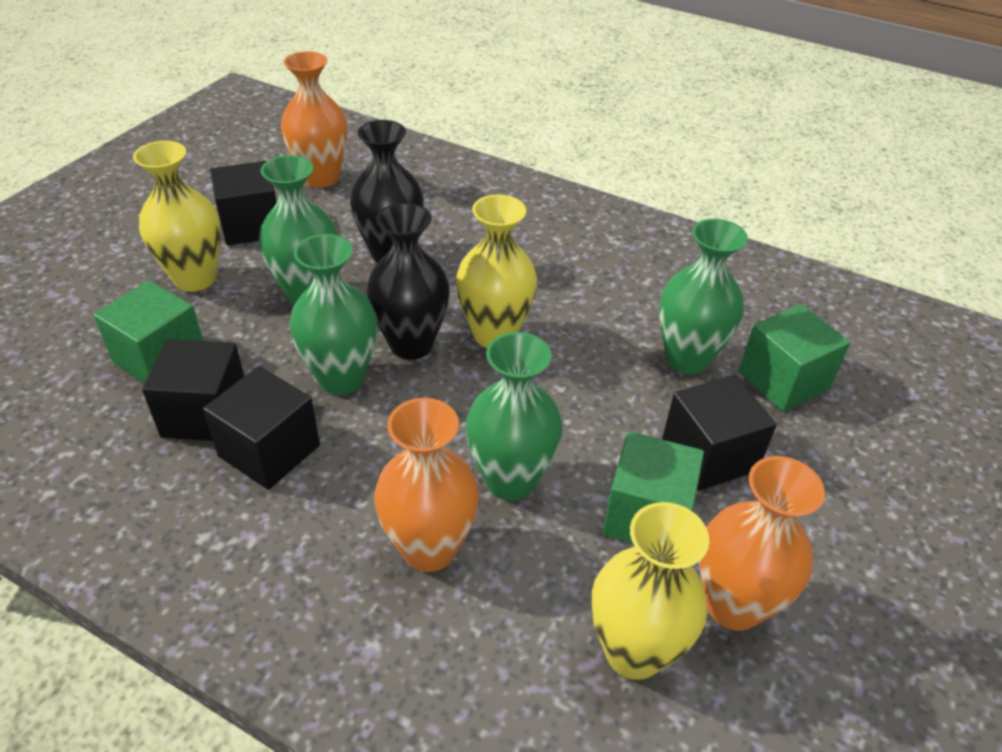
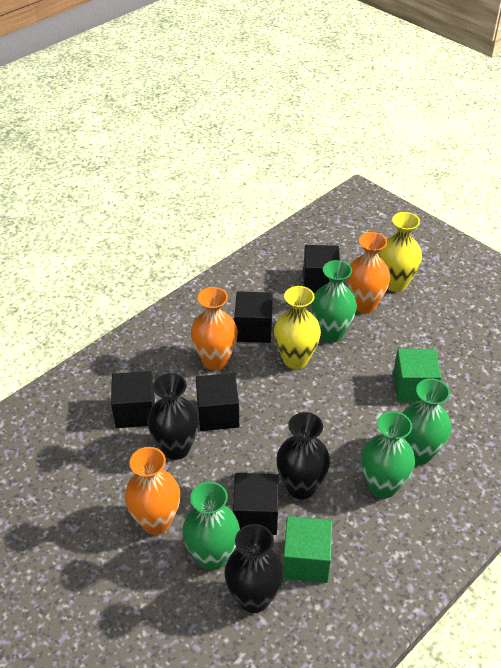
black cube: 4 -> 5
black vase: 2 -> 3
green cube: 3 -> 2
yellow vase: 3 -> 2

